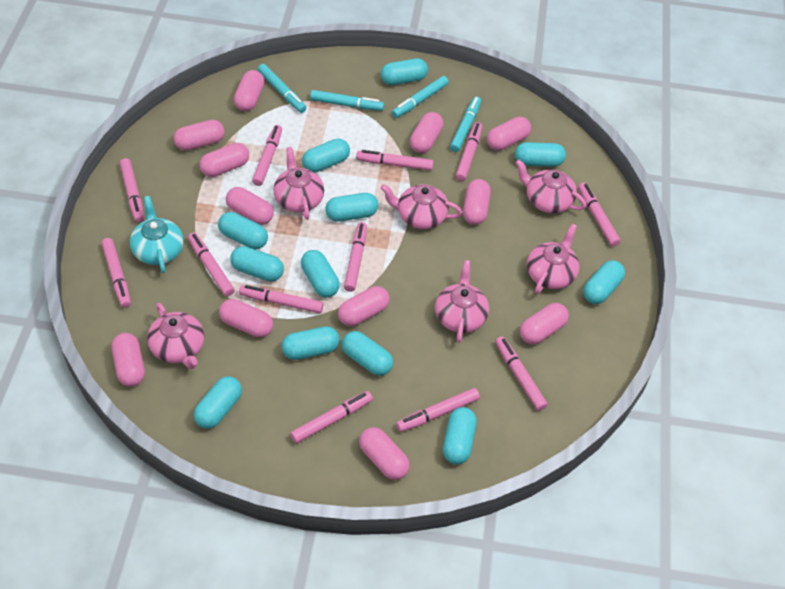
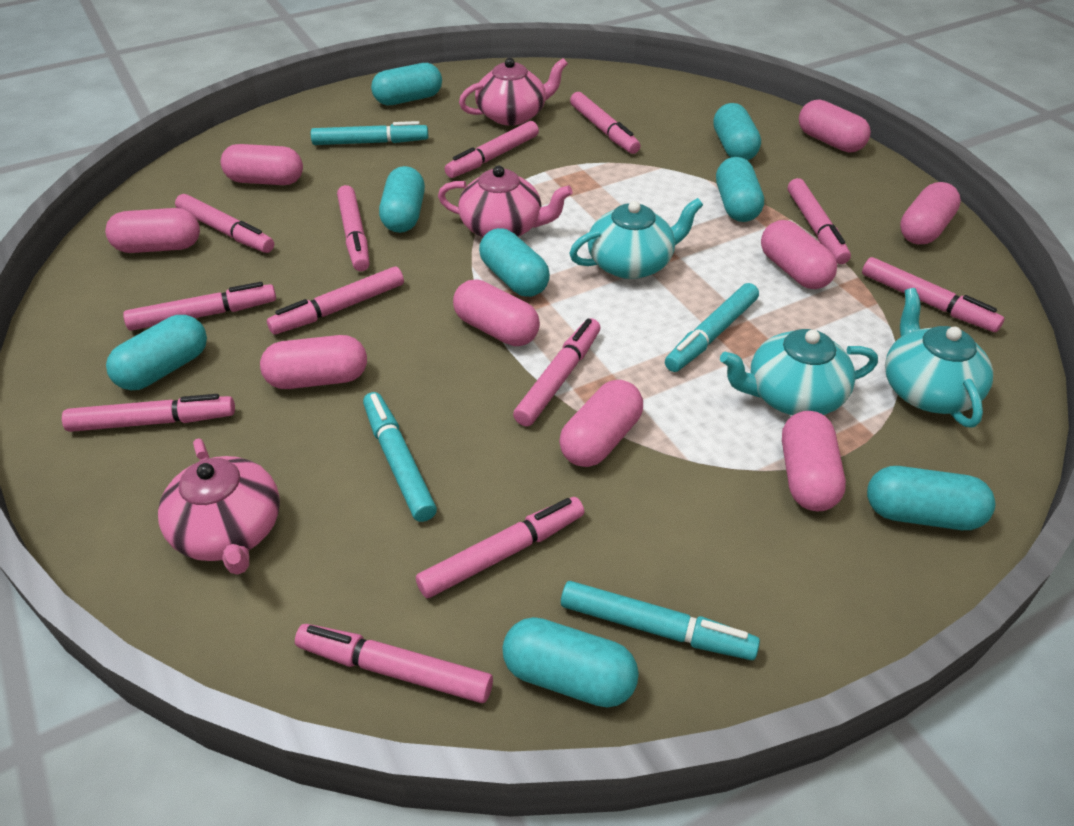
pink capsule: 12 -> 9
pink teapot: 6 -> 3
turquoise capsule: 12 -> 8
turquoise teapot: 1 -> 3

